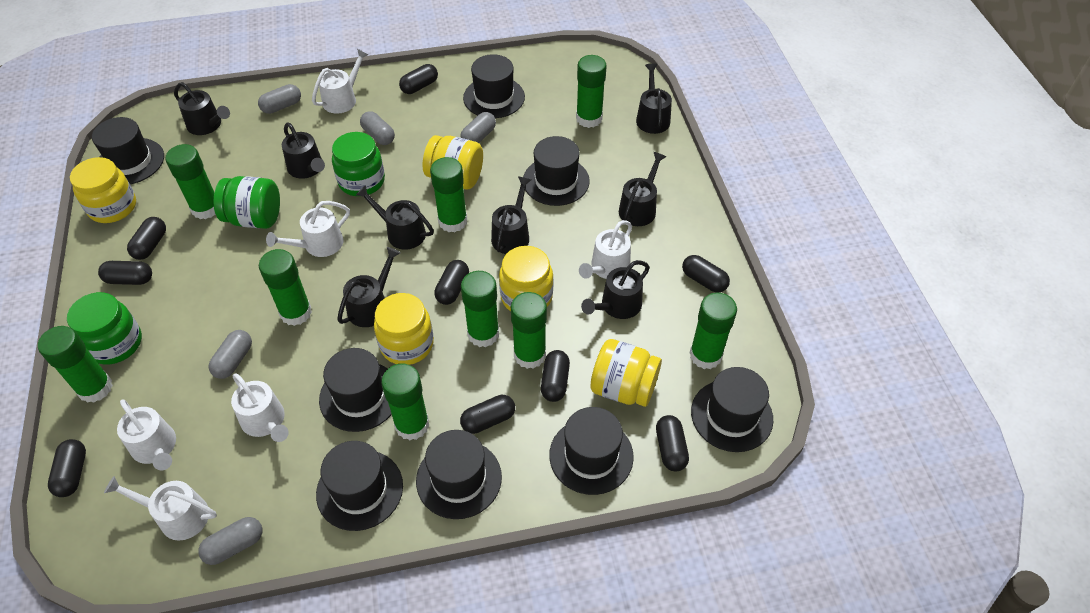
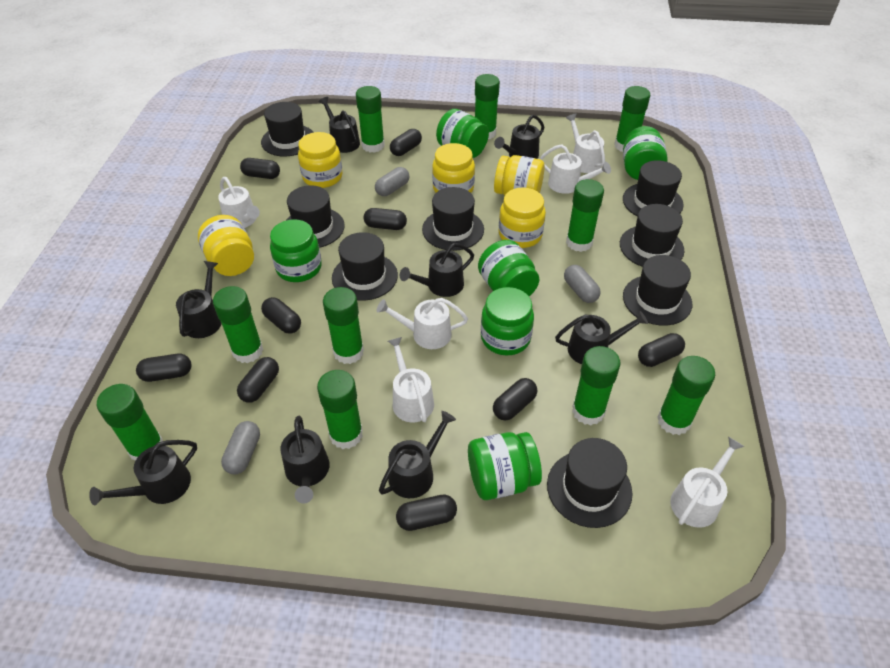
green glue stick: 9 -> 10
green jar: 3 -> 6
grey capsule: 5 -> 3

